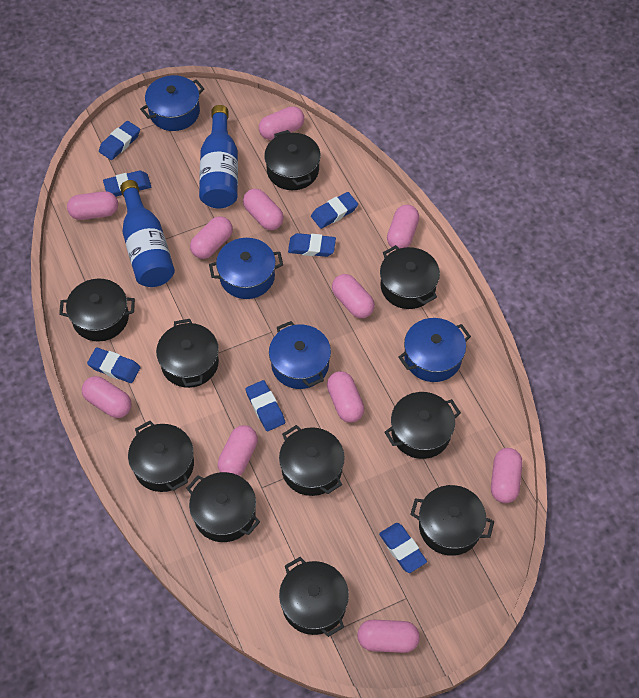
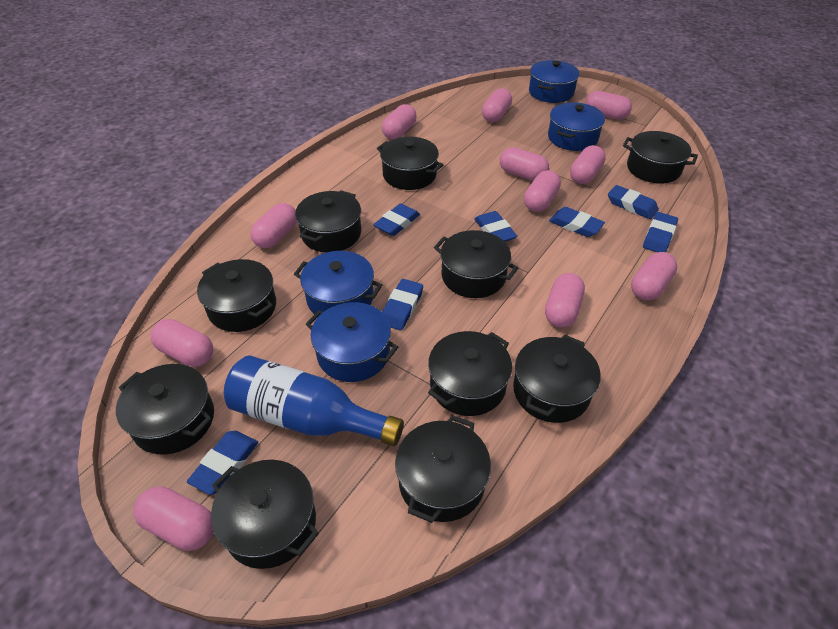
blue bottle: 2 -> 1

